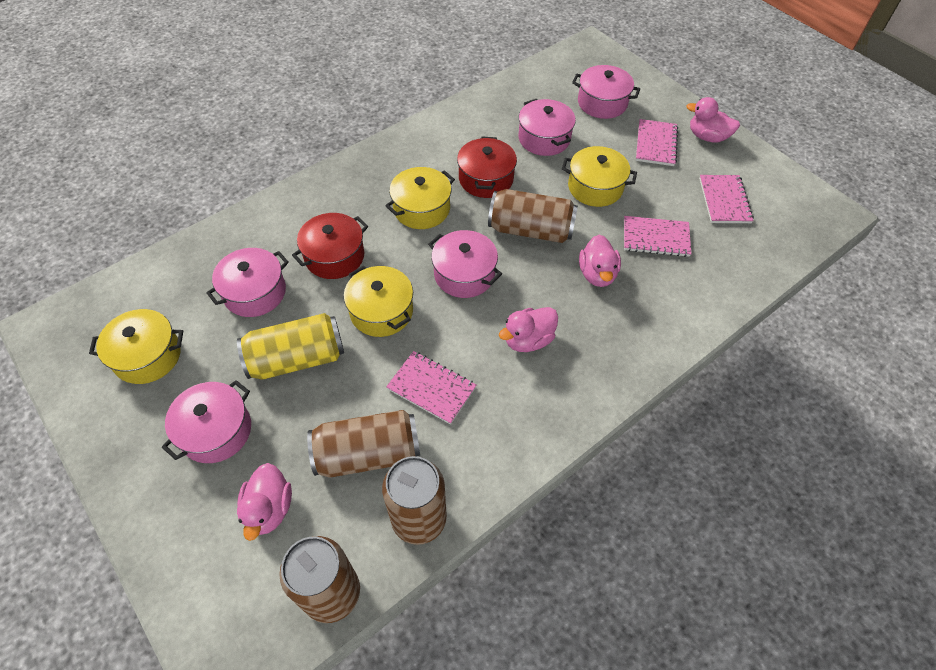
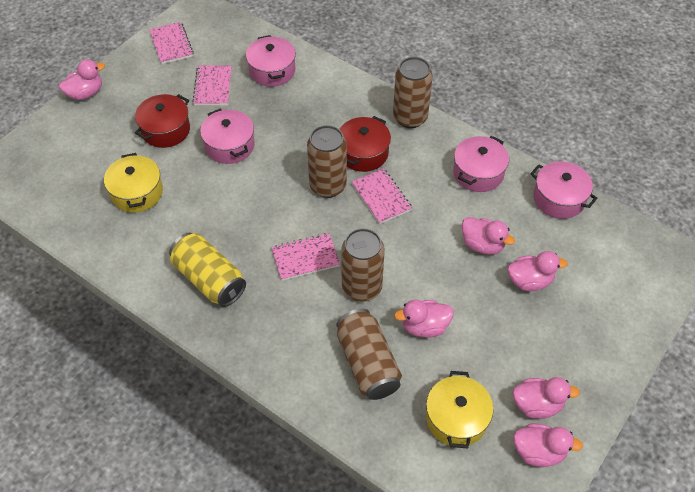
pink duck: 4 -> 6
pink pot: 5 -> 4
yellow pot: 4 -> 2

